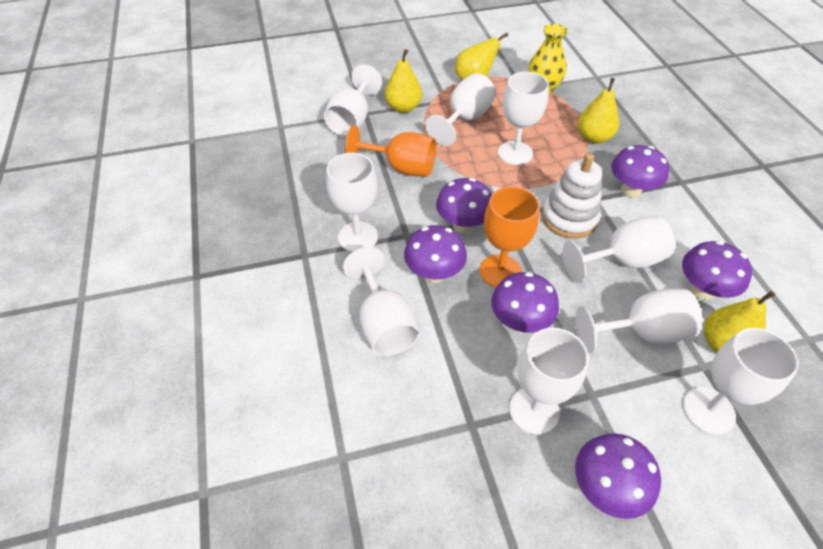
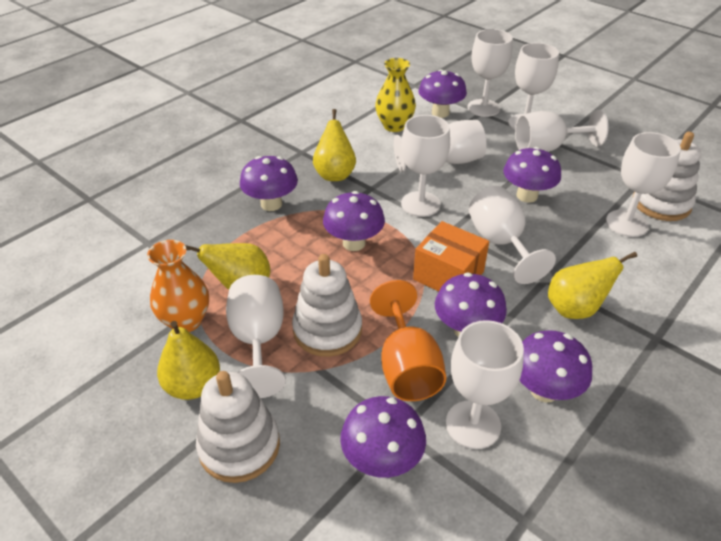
orange box: 0 -> 1
orange goblet: 2 -> 1
orange vase: 0 -> 1
purple mushroom: 6 -> 7
white stacking toy: 1 -> 3

